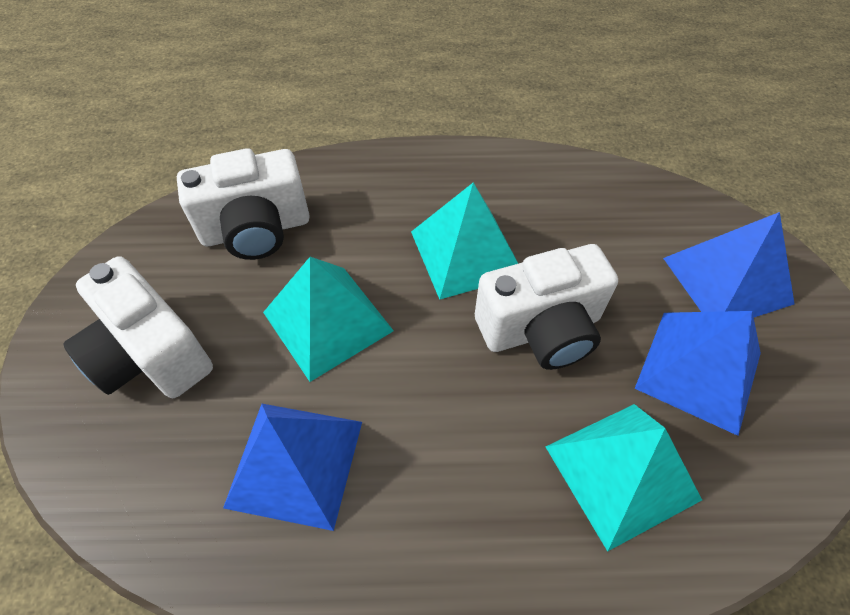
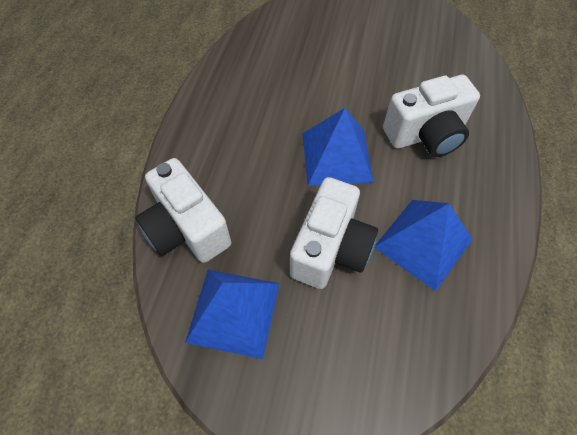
turquoise pyramid: 3 -> 0

